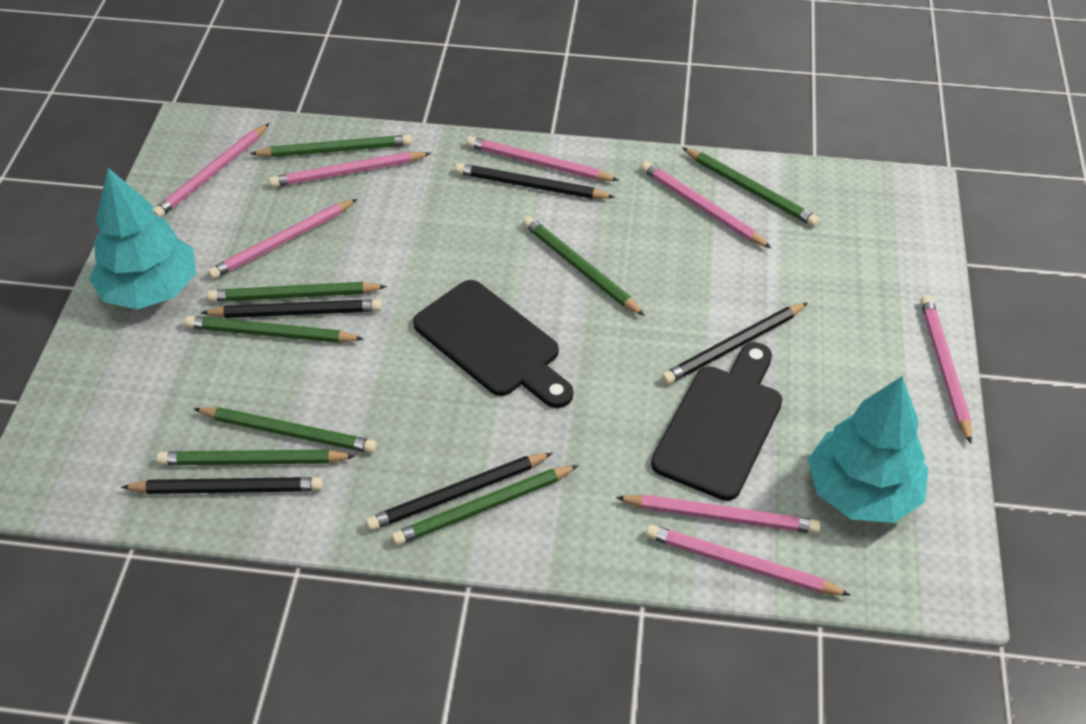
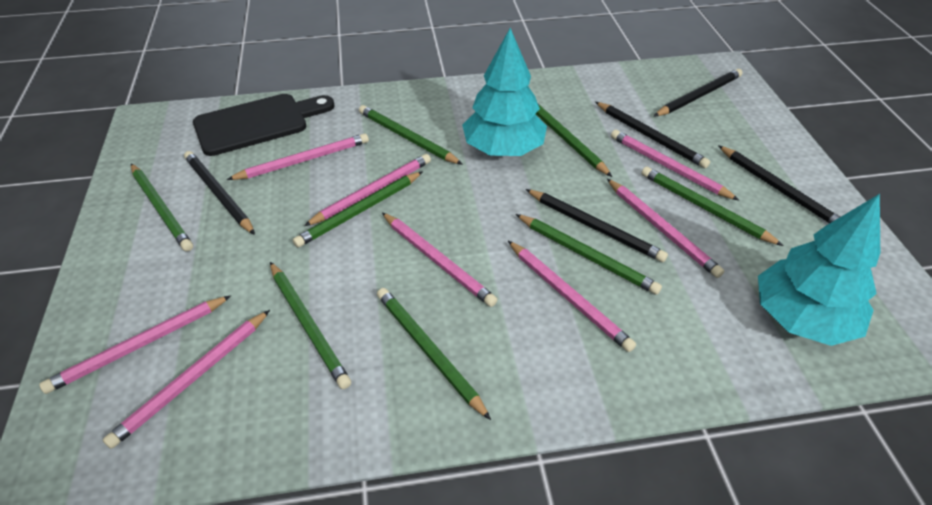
black cutting board: 2 -> 1

